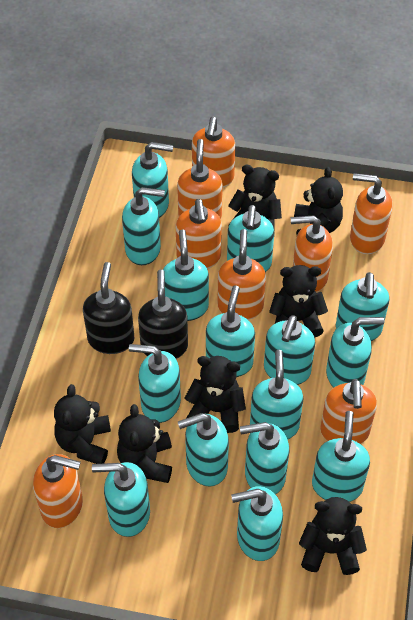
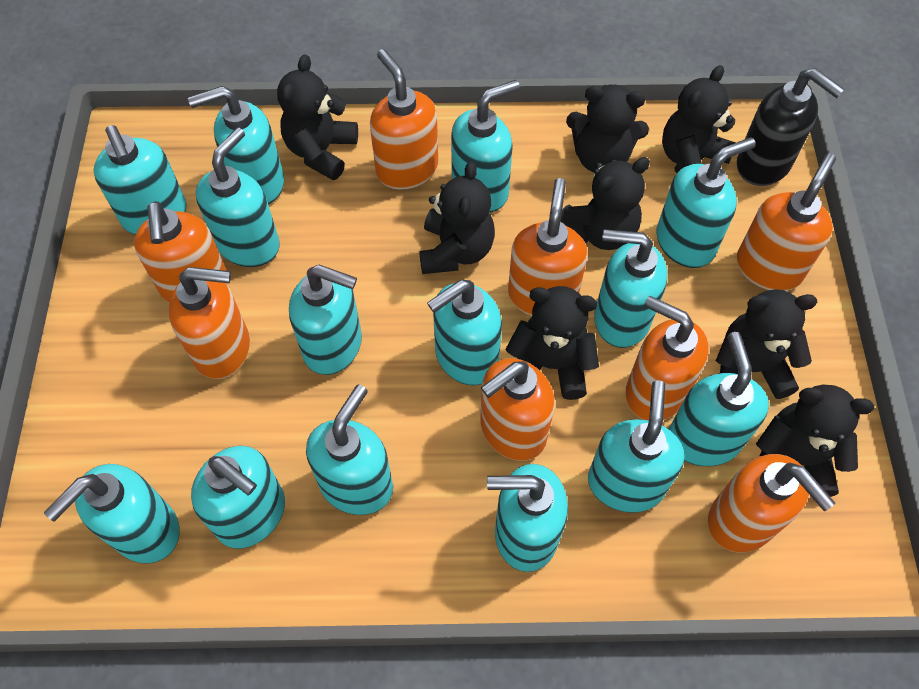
black soap dispenser: 2 -> 1
black teddy bear: 7 -> 8
turquoise soap dispenser: 15 -> 14

